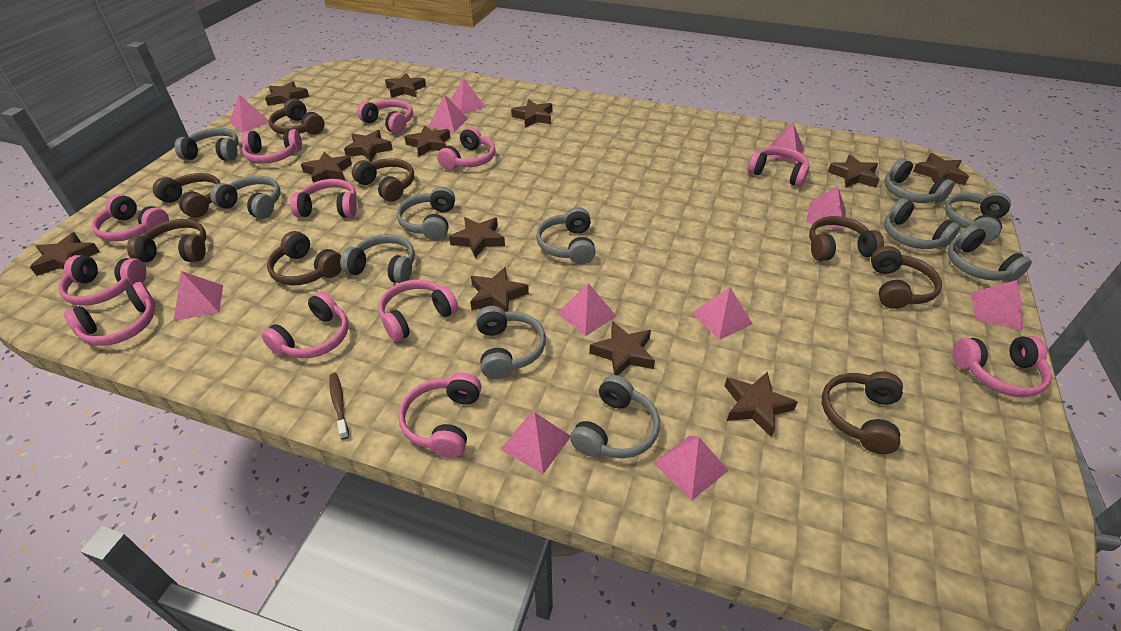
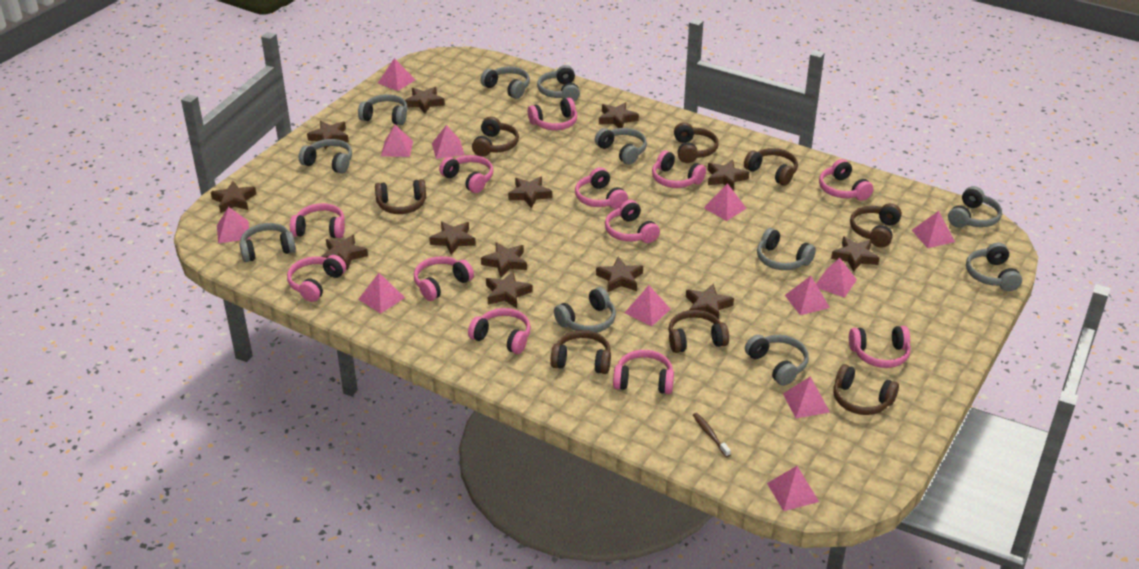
pink pyramid: 11 -> 12

